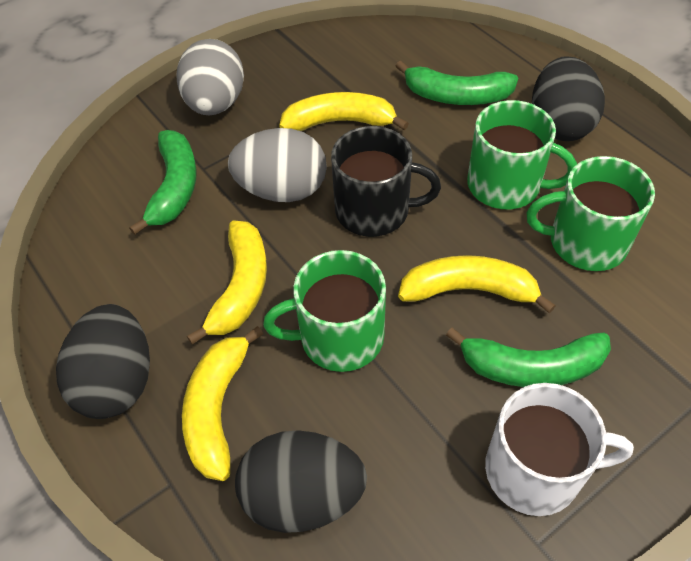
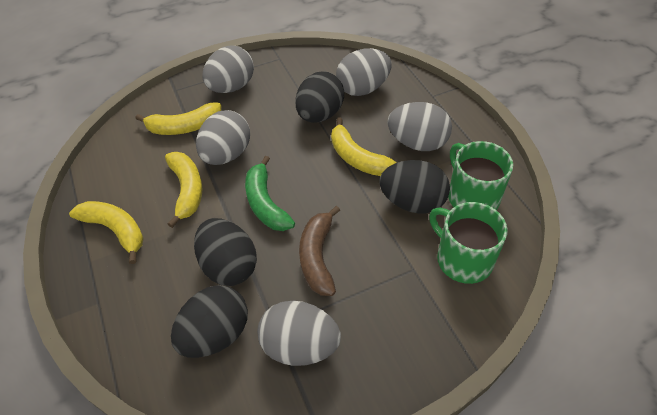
black egg: 3 -> 4
black mug: 1 -> 0
brown banana: 0 -> 1
green banana: 3 -> 1
green mug: 3 -> 2
grey egg: 2 -> 5
white mug: 1 -> 0

